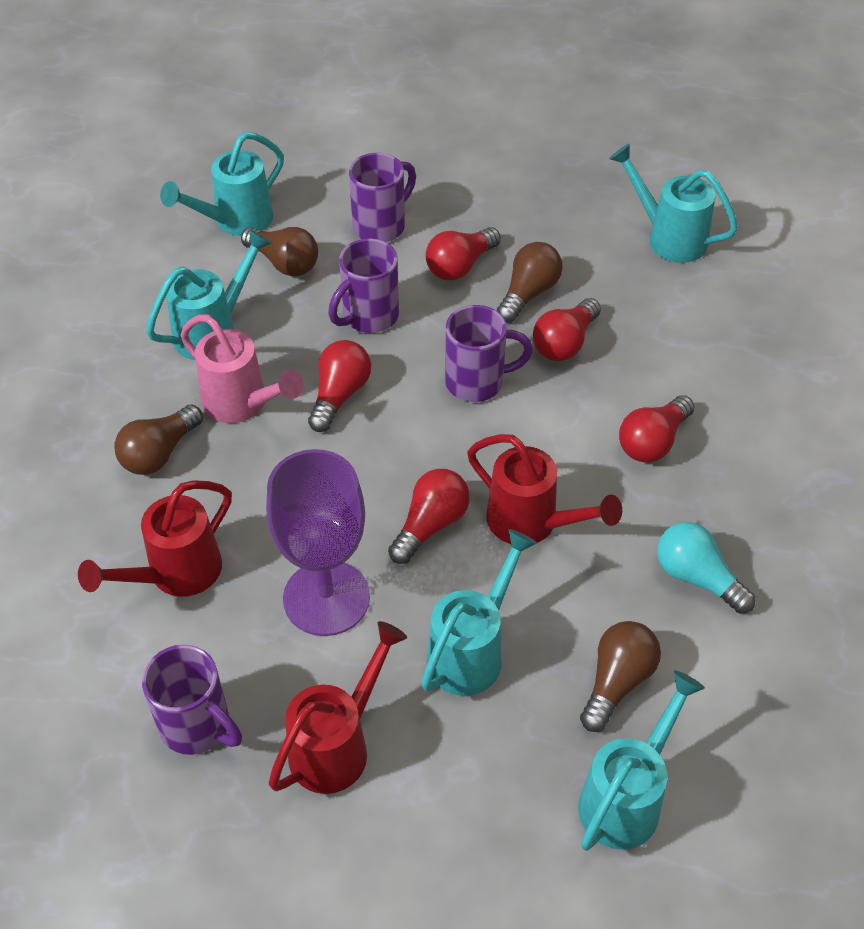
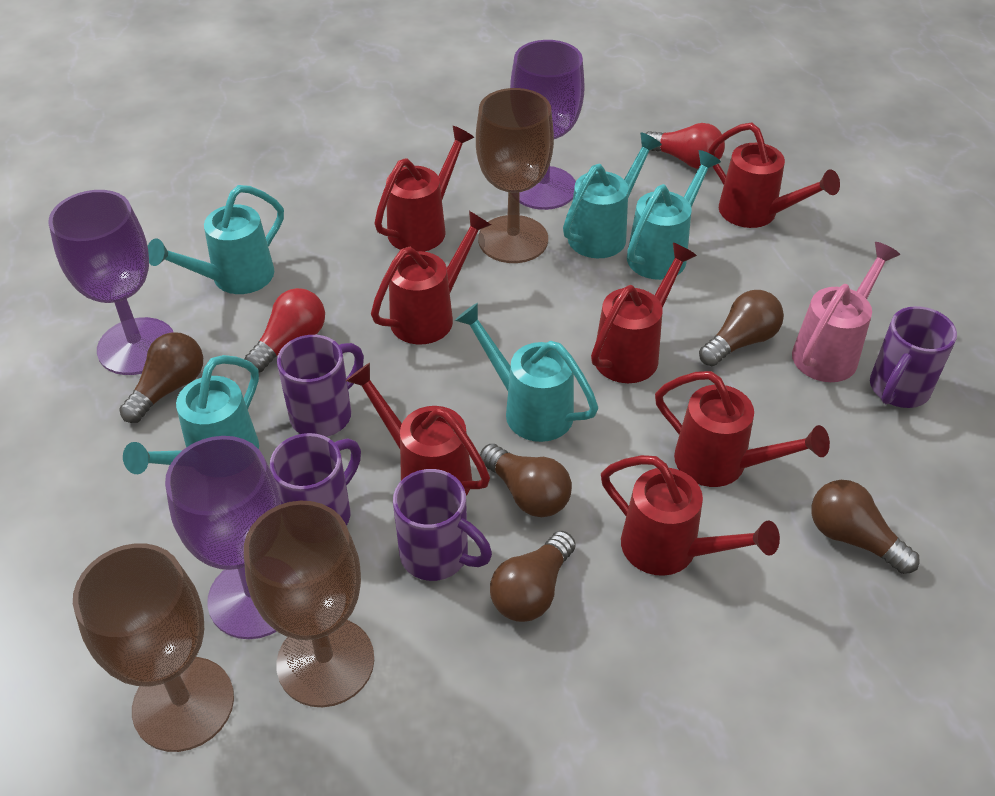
brown goblet: 0 -> 3
brown light bulb: 4 -> 5
purple goblet: 1 -> 3
red light bulb: 5 -> 2
red watering can: 3 -> 7
turquoise light bulb: 1 -> 0

